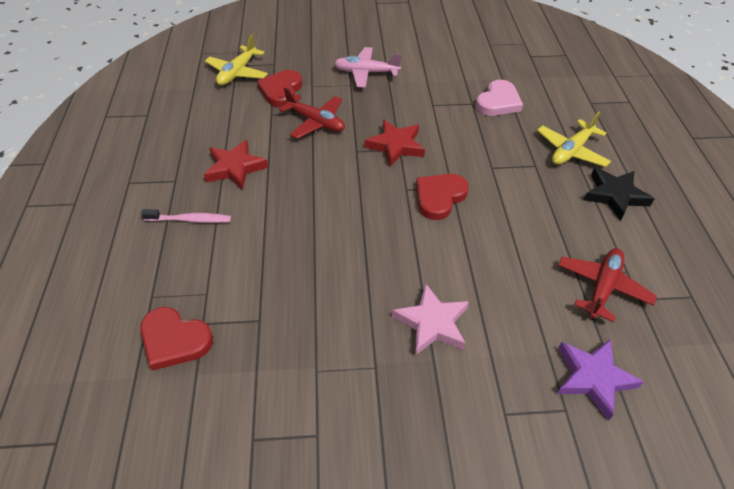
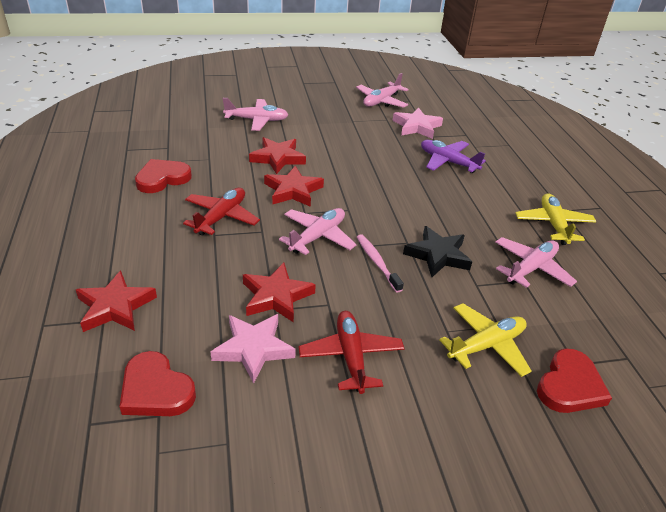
pink heart: 1 -> 0
pink plane: 1 -> 4
pink star: 1 -> 2
purple plane: 0 -> 1
purple star: 1 -> 0
red star: 2 -> 4

